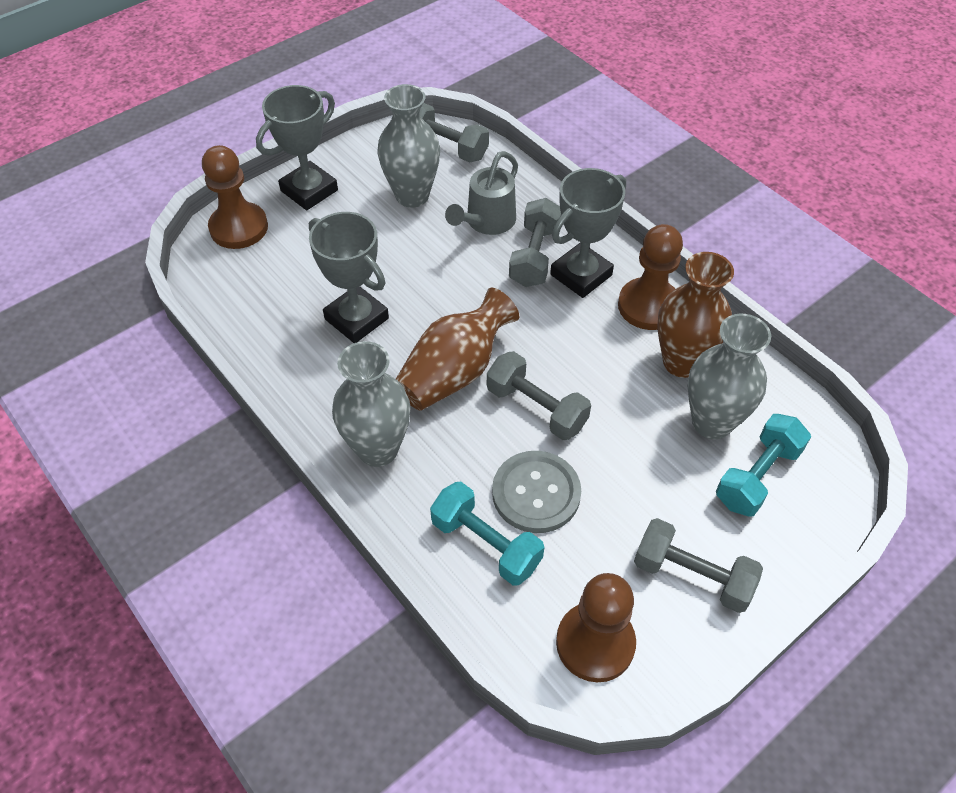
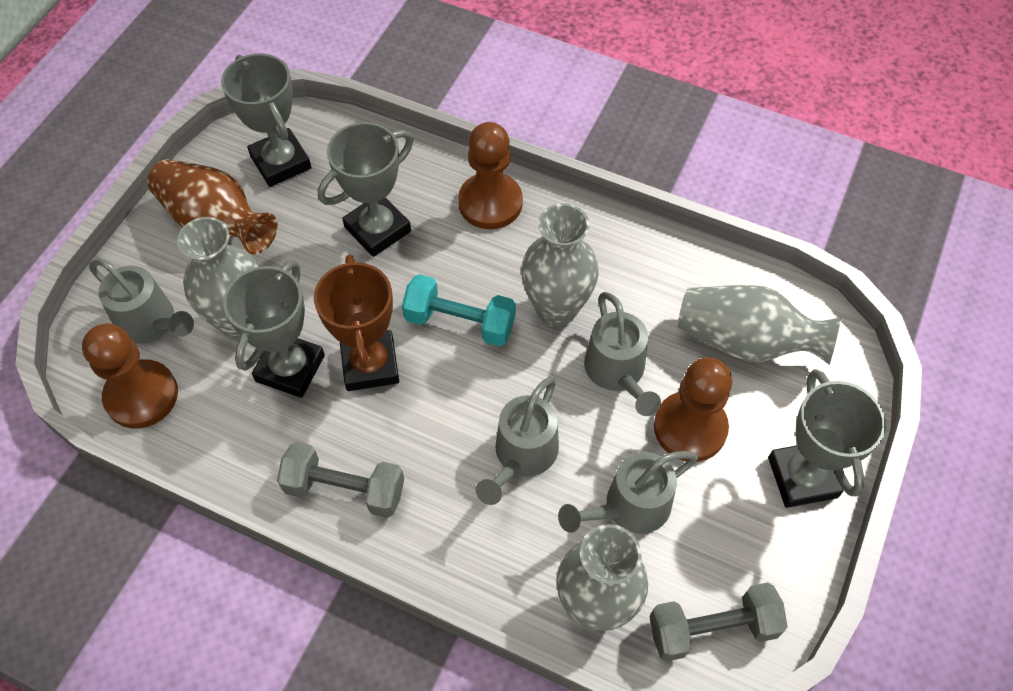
brown trophy: 0 -> 1
brown vase: 2 -> 1
grey button: 1 -> 0
grey dumbbell: 4 -> 2
grey trophy: 3 -> 4
grey vase: 3 -> 4
grey watering can: 1 -> 4
turquoise dumbbell: 2 -> 1

